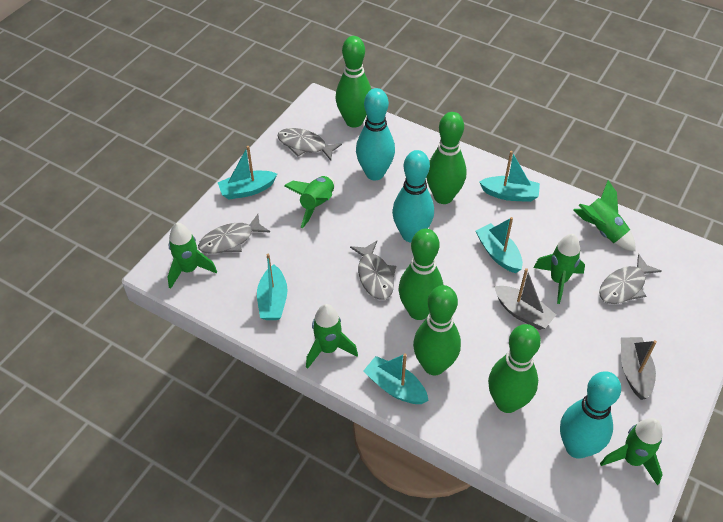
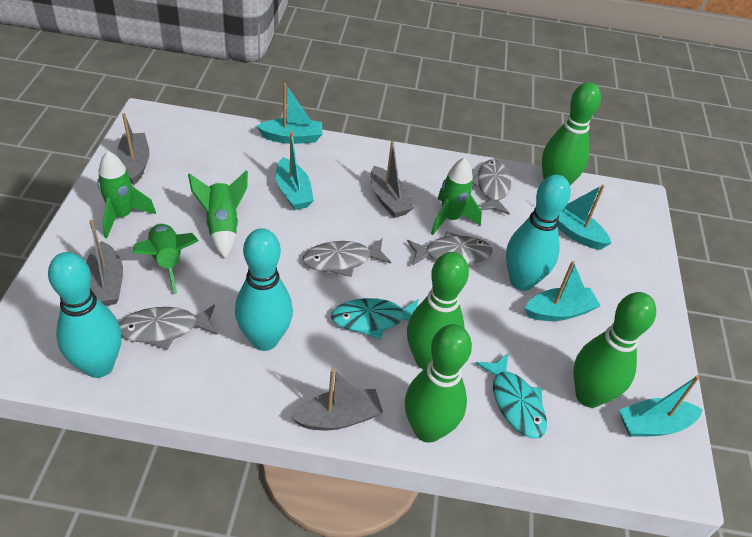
green bowling pin: 5 -> 4
green rocket: 6 -> 4
grey boat: 2 -> 4
turquoise fish: 0 -> 2

